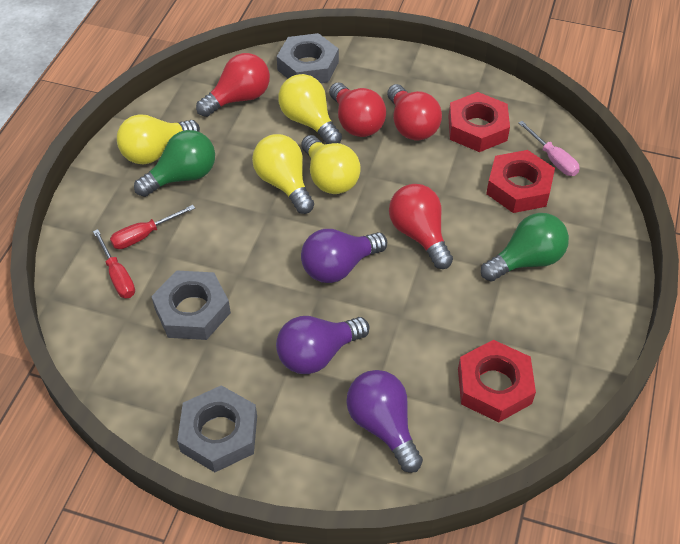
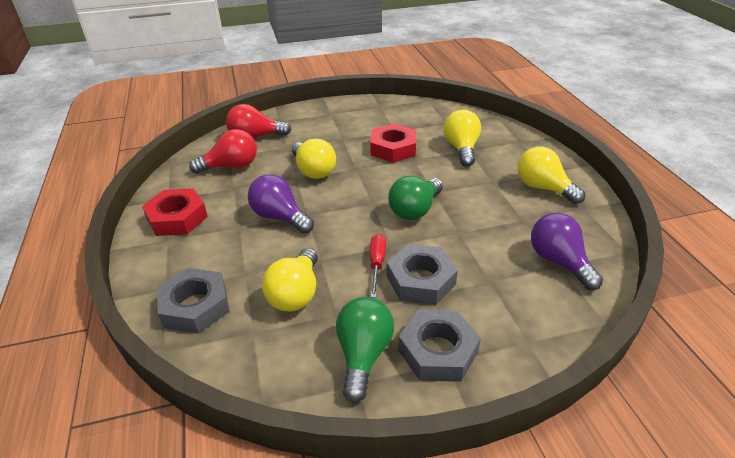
pink screwdriver: 1 -> 0
purple light bulb: 3 -> 2
red light bulb: 4 -> 2
red nut: 3 -> 2
red screwdriver: 2 -> 1

